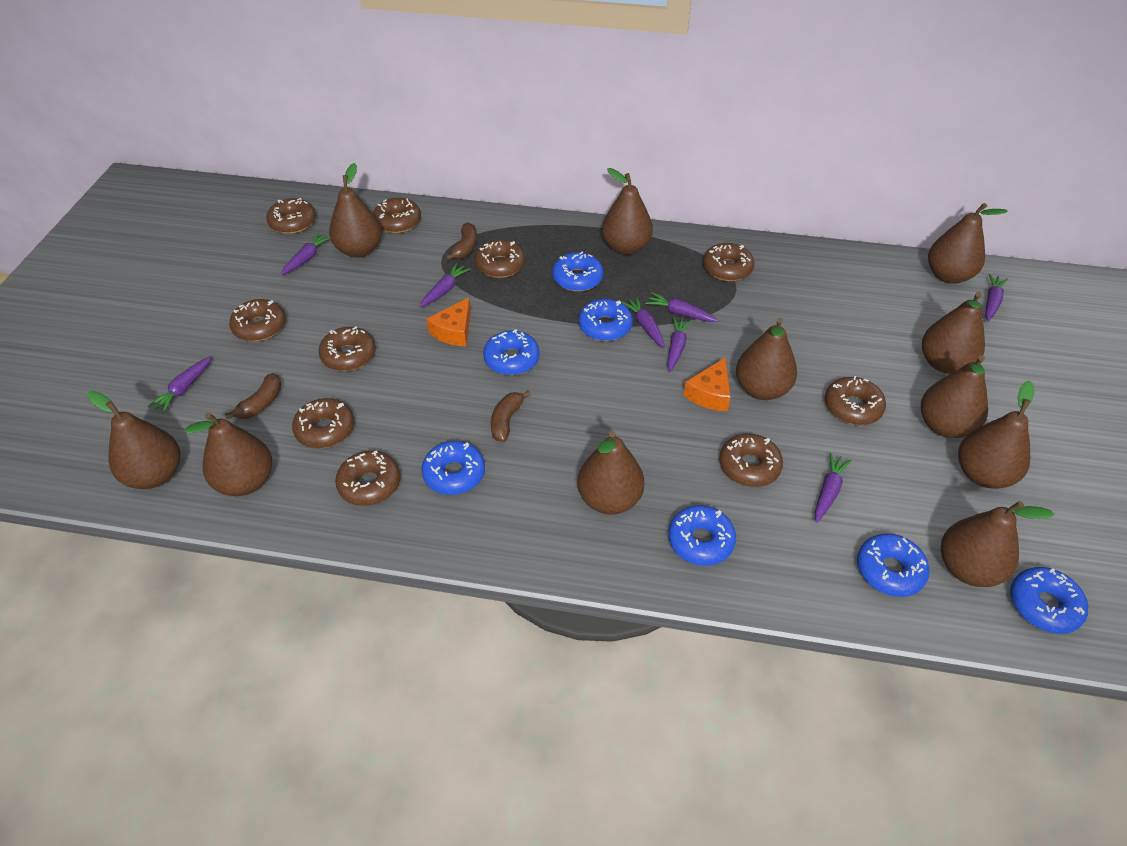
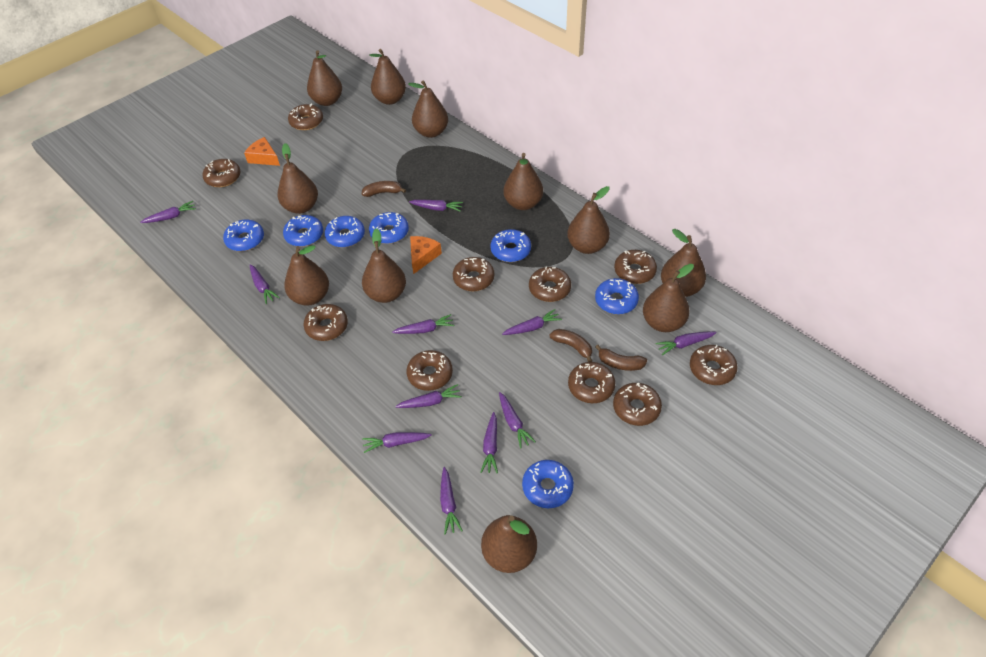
purple carrot: 8 -> 11

